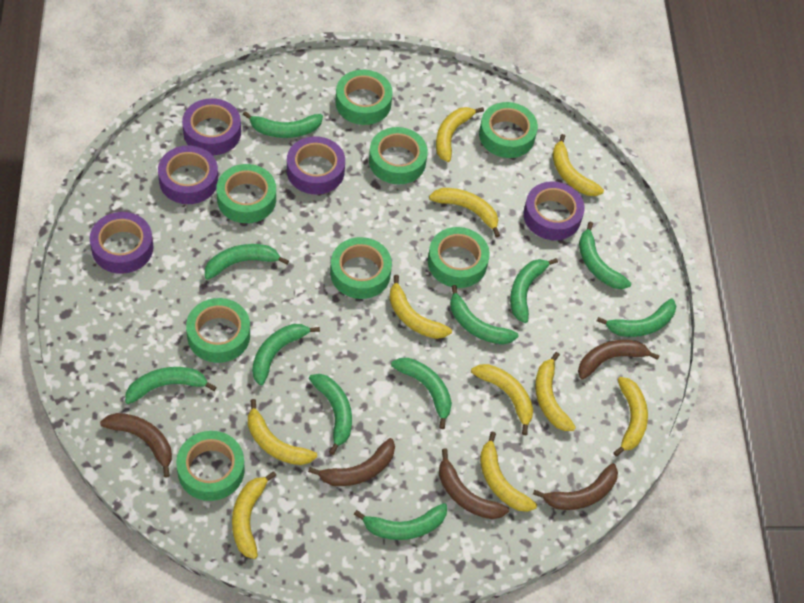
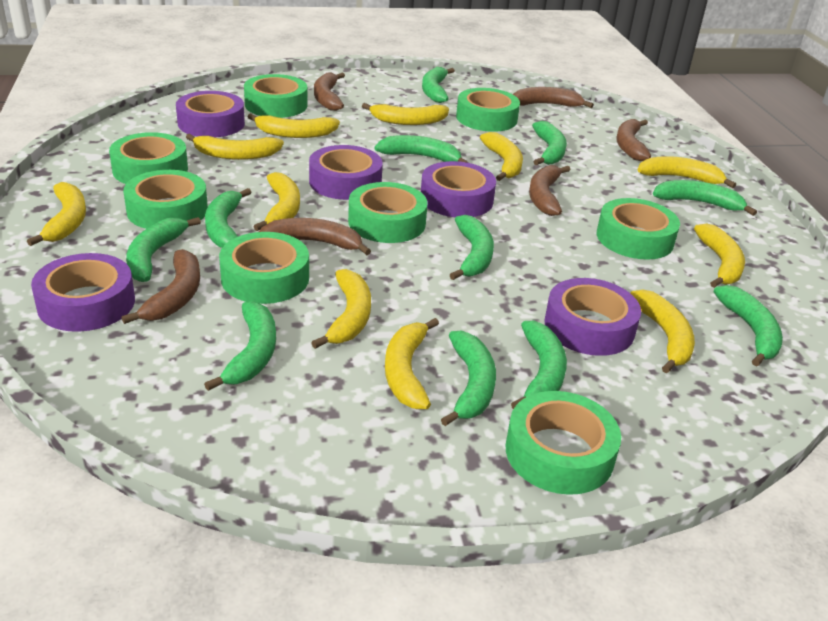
brown banana: 5 -> 6
yellow banana: 10 -> 11

